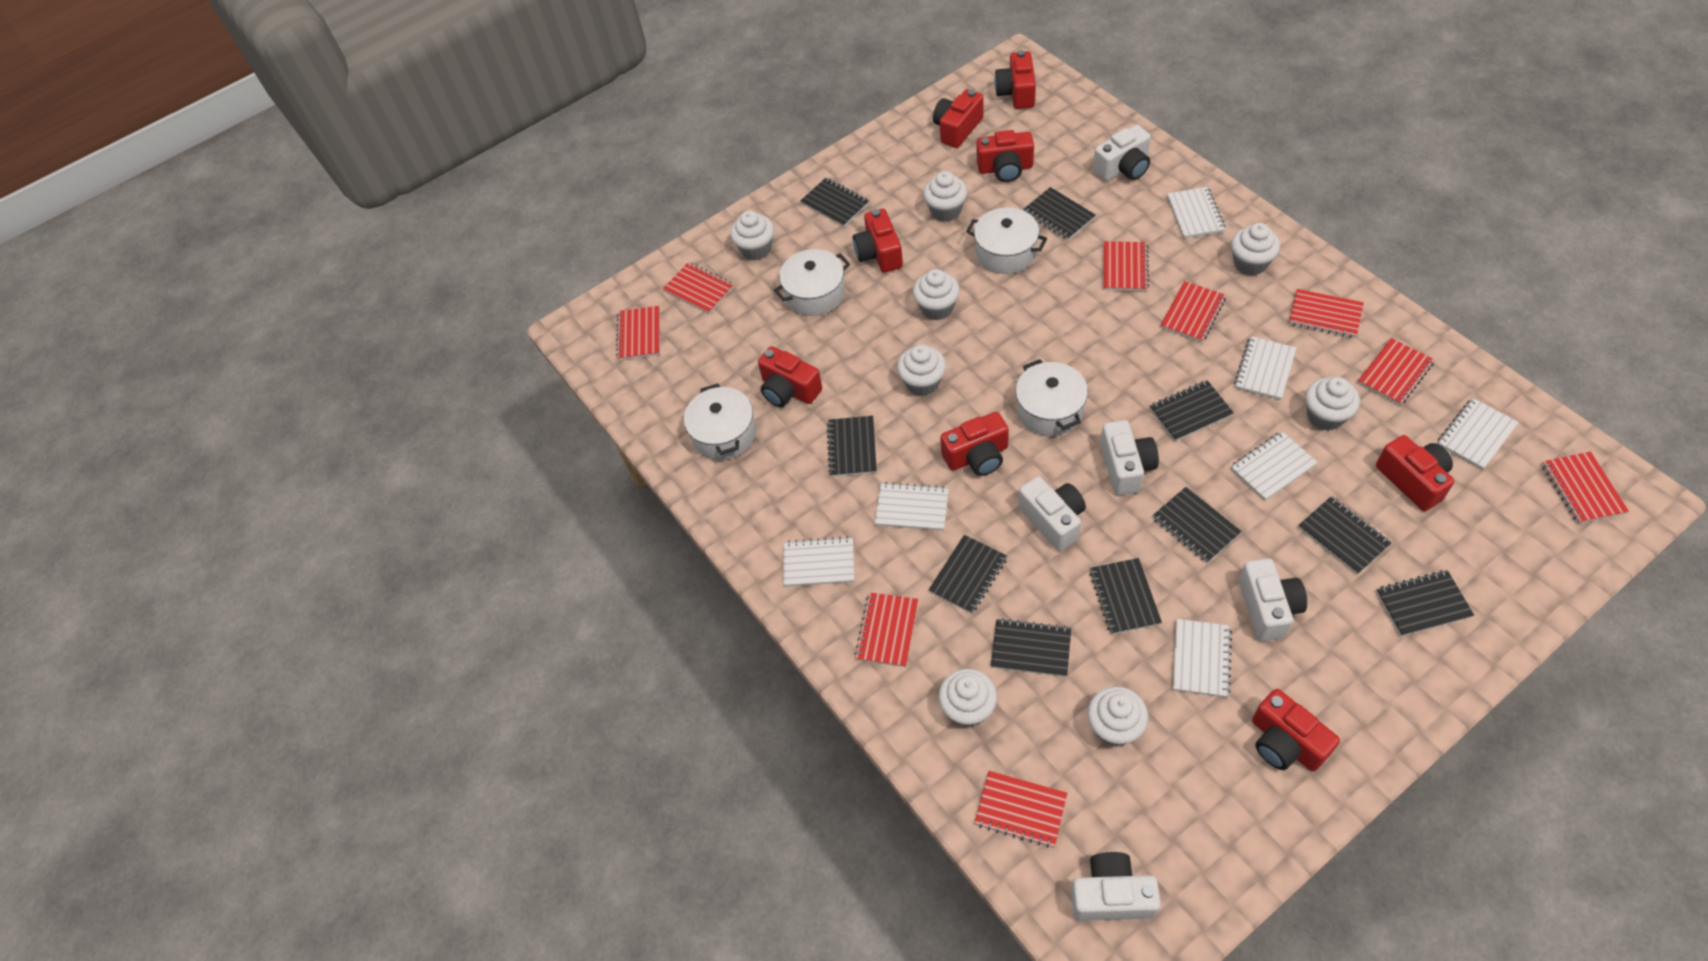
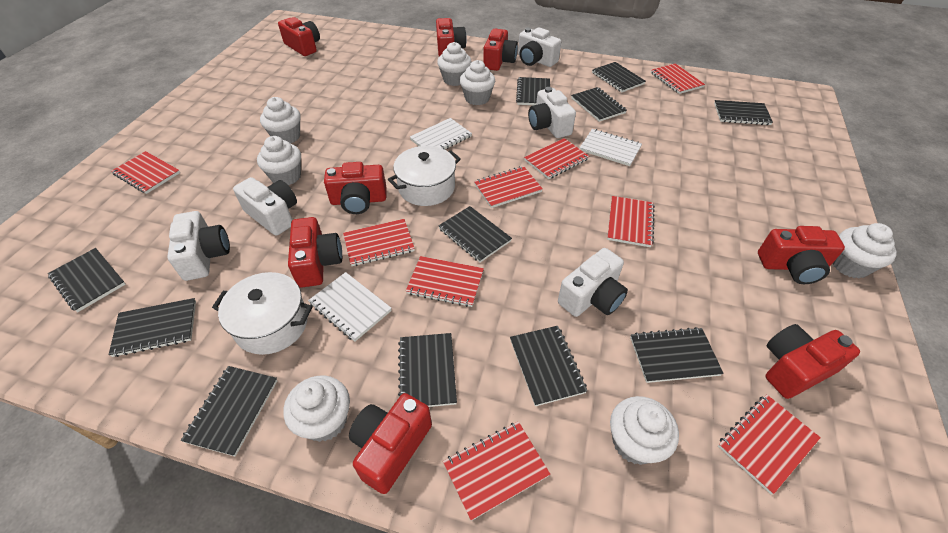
black notebook: 10 -> 11
white cupcake: 8 -> 7
white notebook: 7 -> 3
white pot: 4 -> 2

